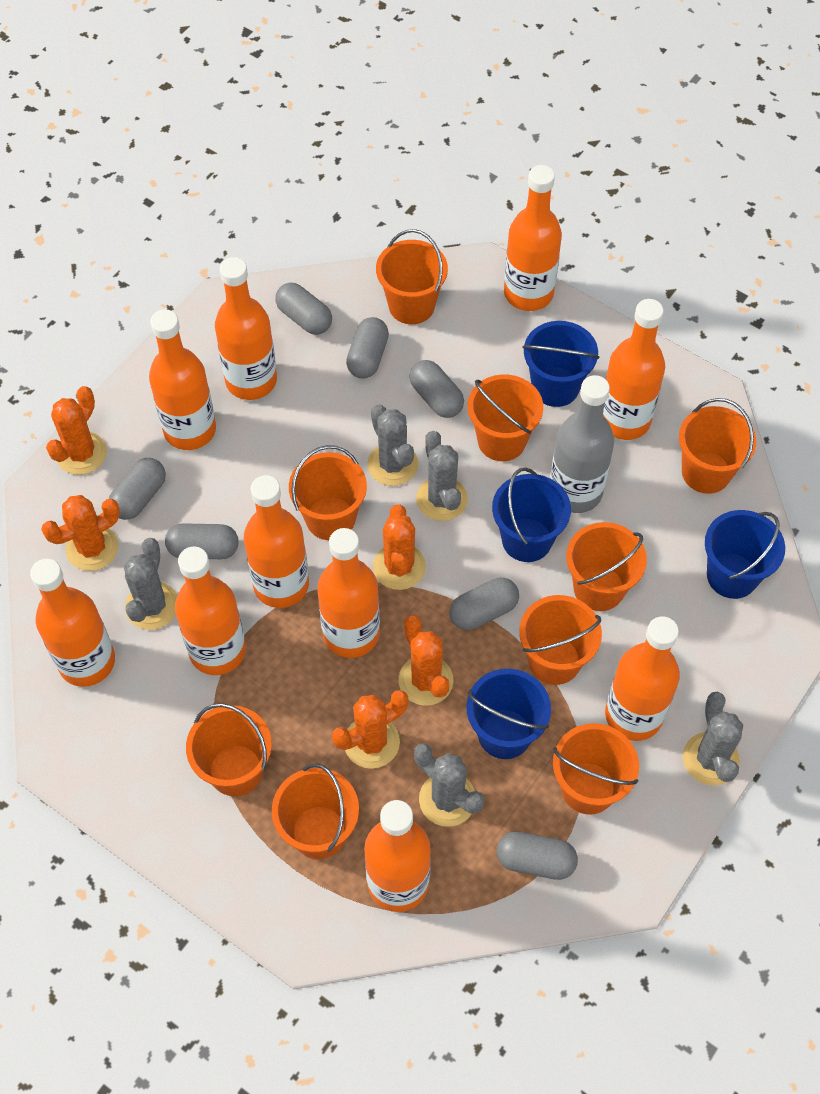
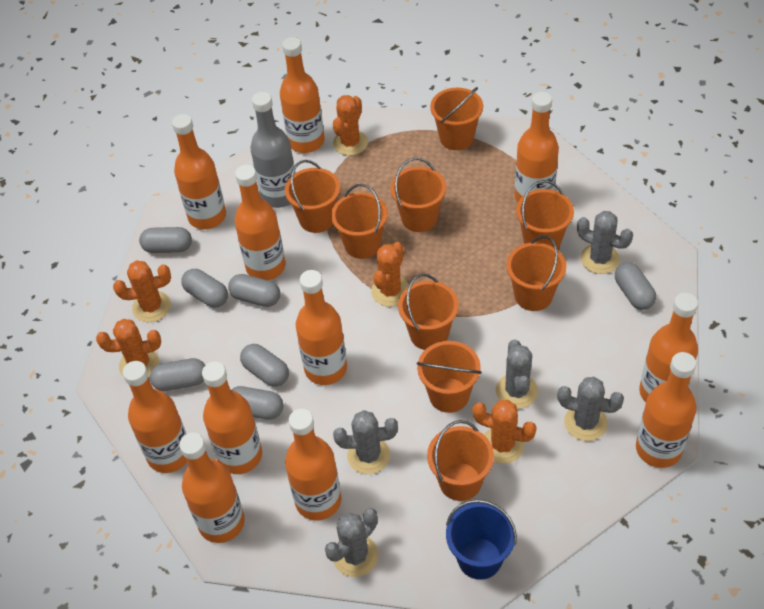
blue bucket: 4 -> 1
orange bottle: 10 -> 11

